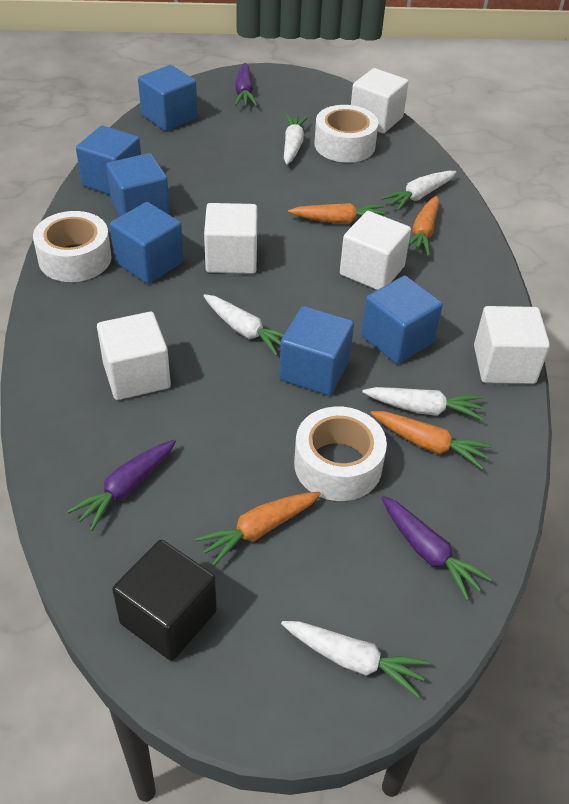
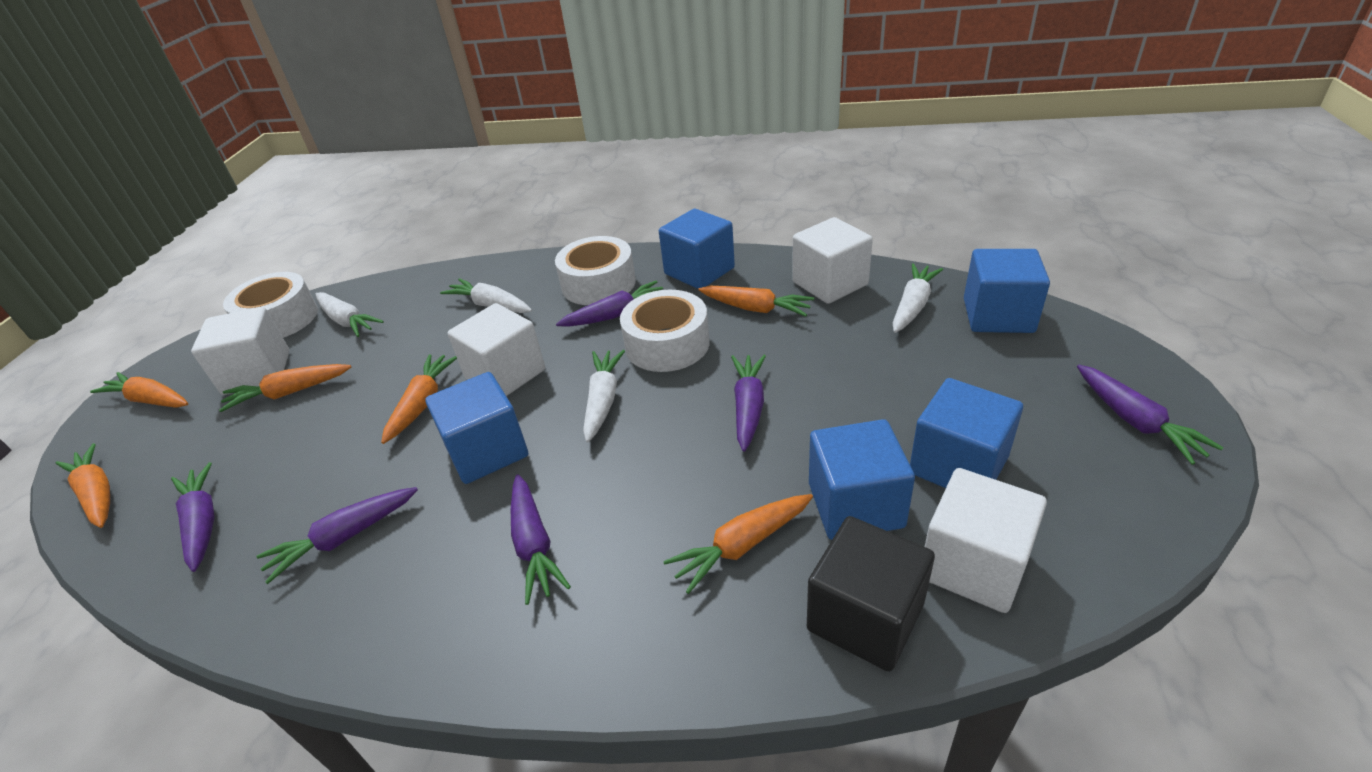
blue cube: 6 -> 5
orange carrot: 4 -> 6
purple carrot: 3 -> 6
white carrot: 5 -> 4
white cube: 5 -> 4

